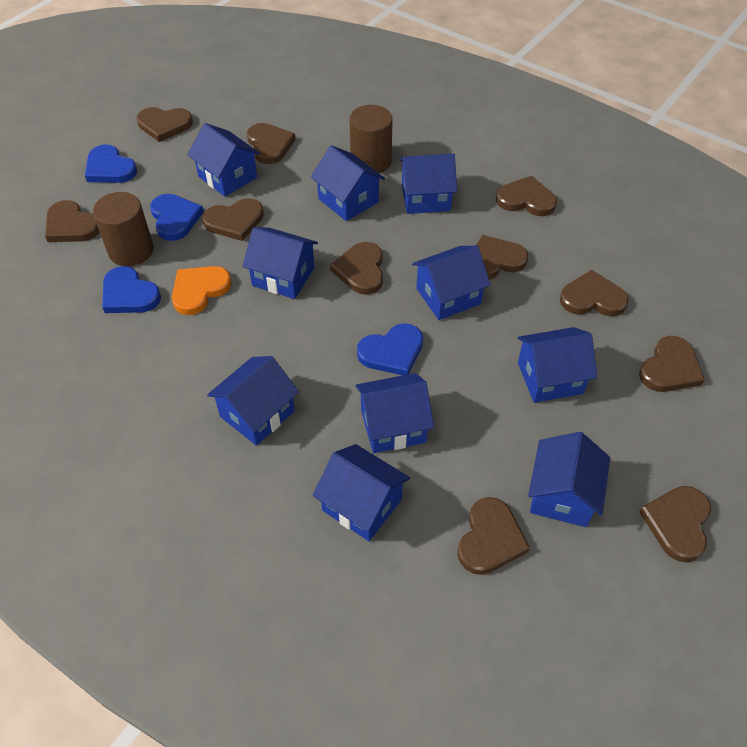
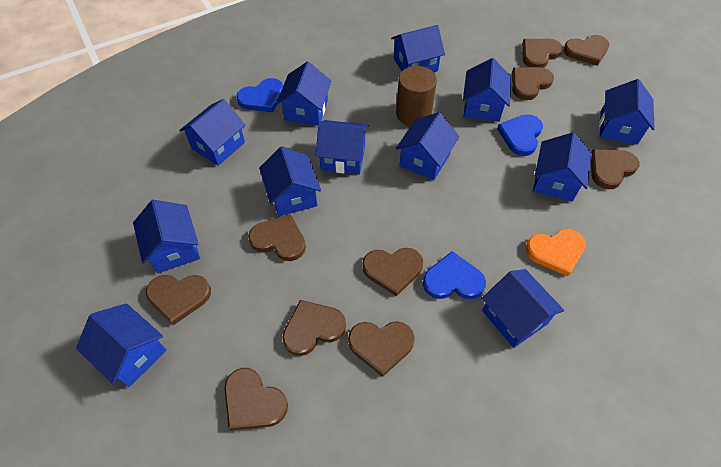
blue heart: 4 -> 3
blue house: 10 -> 12
brown cylinder: 2 -> 1
brown heart: 11 -> 10

